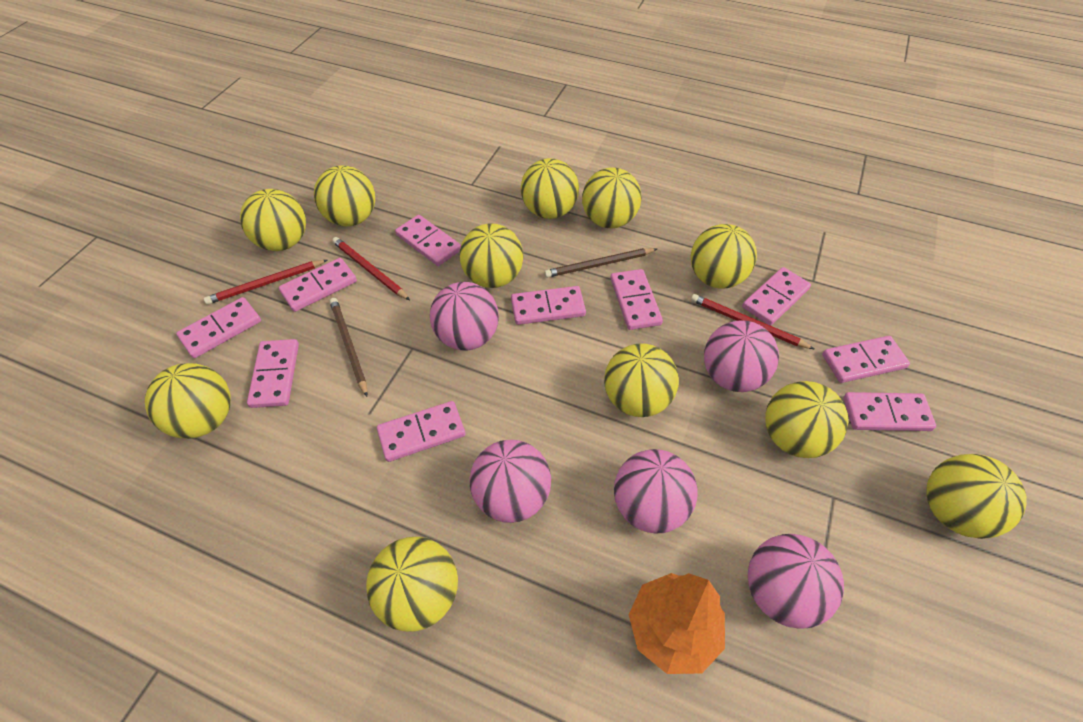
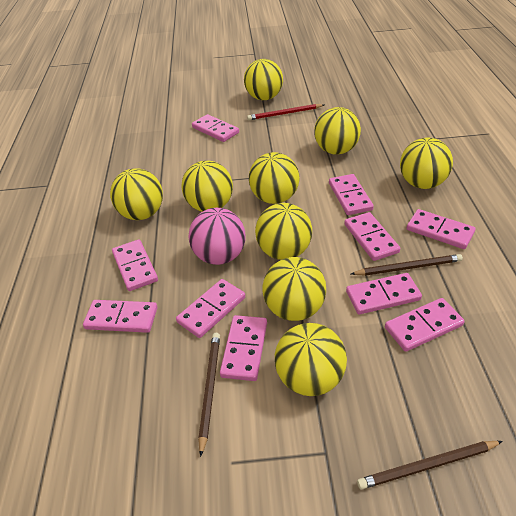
brown pencil: 2 -> 3
orange tree: 1 -> 0
pink ball: 5 -> 1
red pencil: 3 -> 1
yellow ball: 11 -> 9

